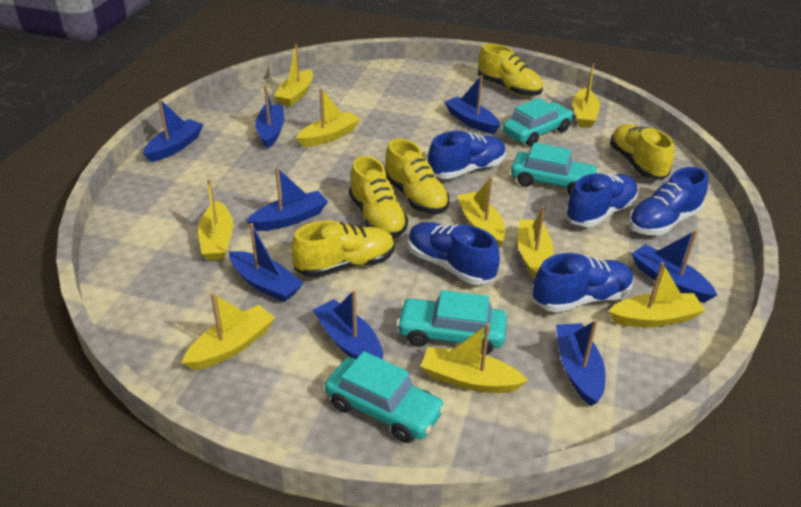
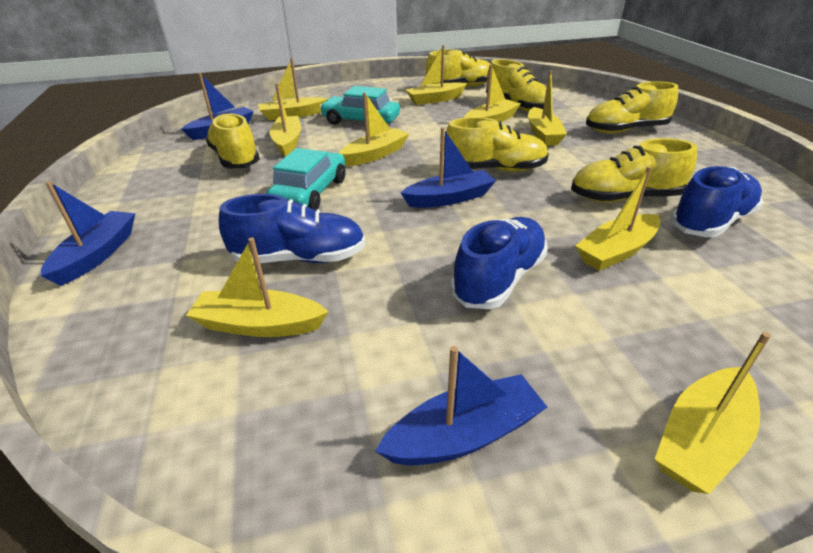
blue boat: 8 -> 4
blue shoe: 5 -> 3
turquoise car: 4 -> 2
yellow shoe: 5 -> 6

